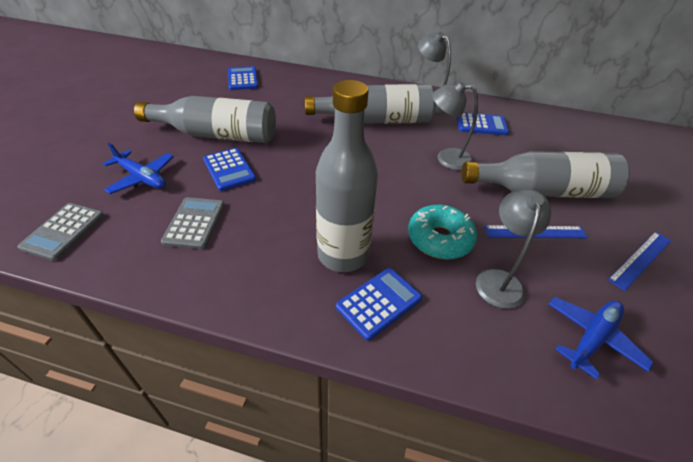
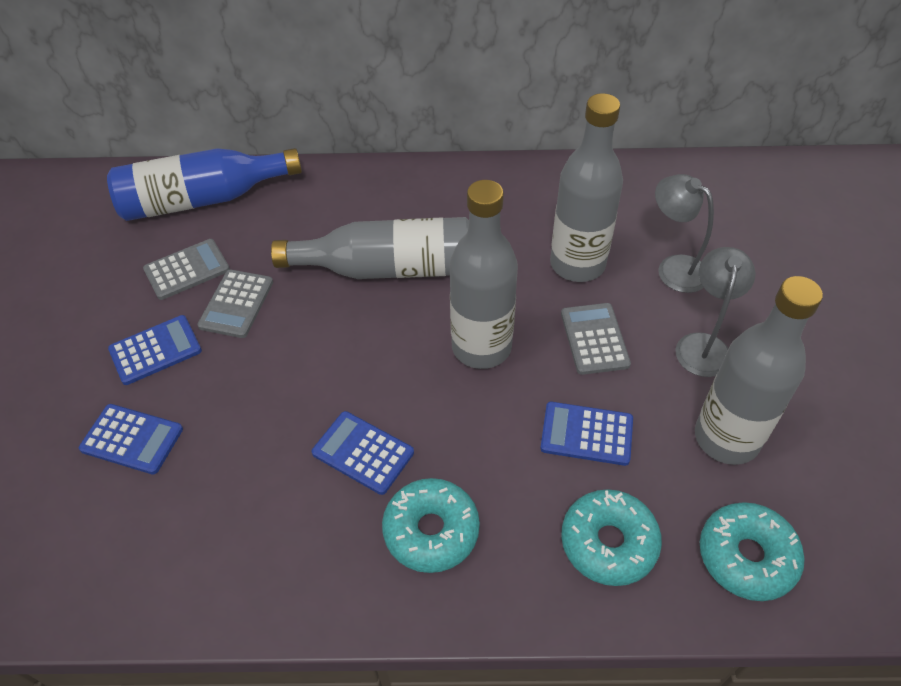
blue bottle: 0 -> 1
blue plane: 2 -> 0
blue ruler: 2 -> 0
grey calculator: 2 -> 3
grey lamp: 3 -> 2
turquoise donut: 1 -> 3

